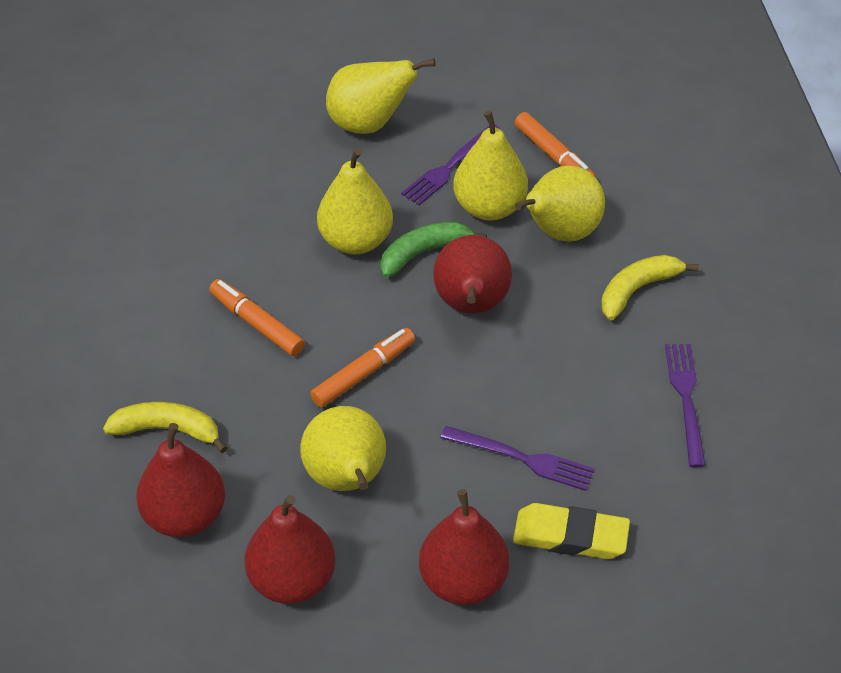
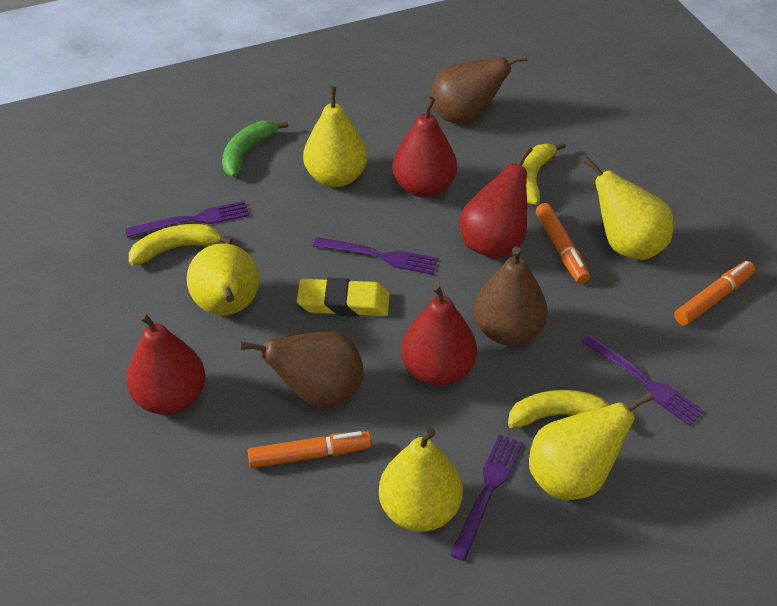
brown pear: 0 -> 3
purple fork: 3 -> 4
yellow banana: 2 -> 3

